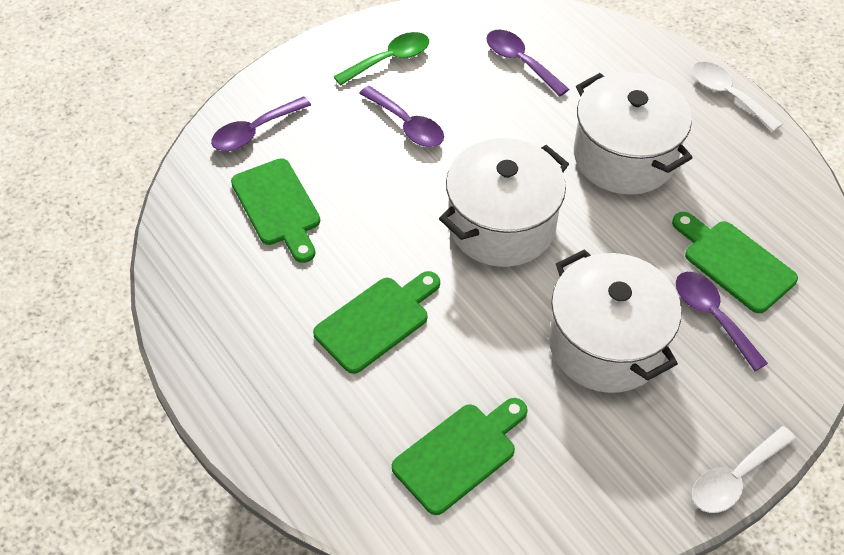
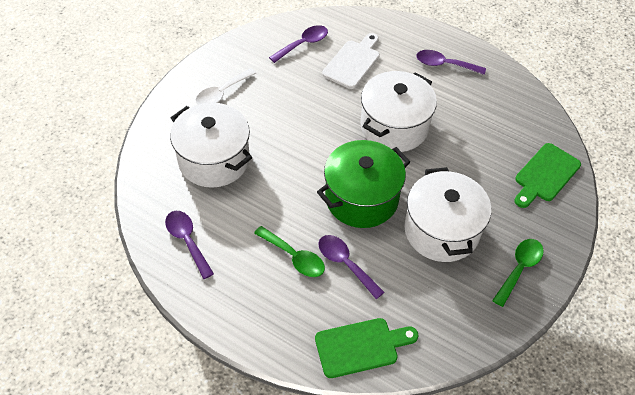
green cutting board: 4 -> 2
green pot: 0 -> 1
green spoon: 1 -> 2
white cutting board: 0 -> 1
white spoon: 2 -> 1

